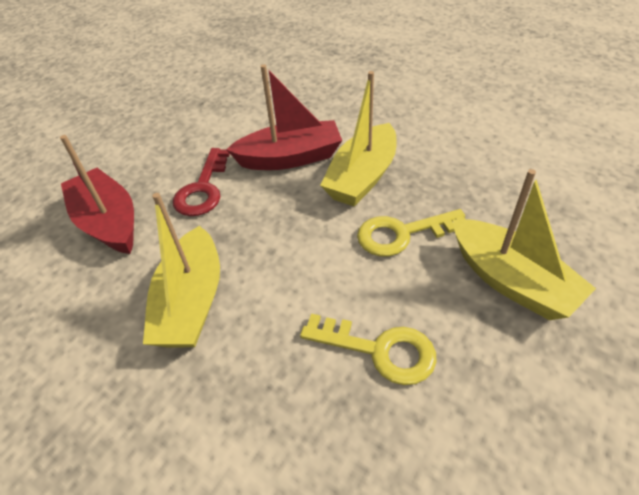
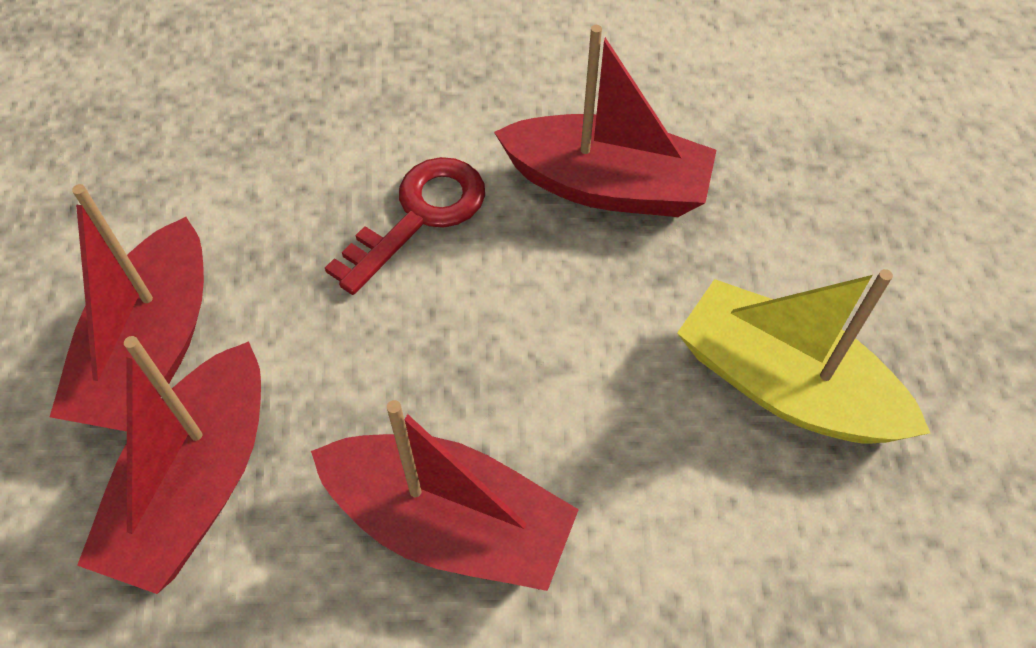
red boat: 2 -> 4
yellow boat: 3 -> 1
yellow key: 2 -> 0

